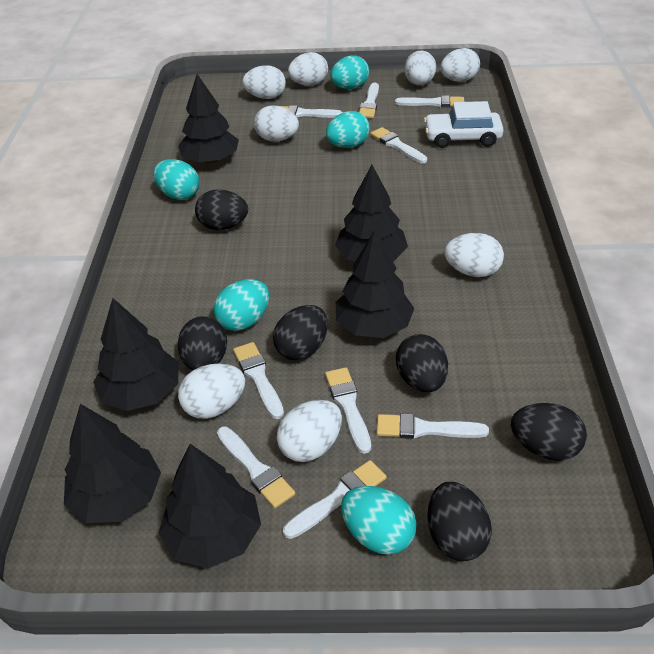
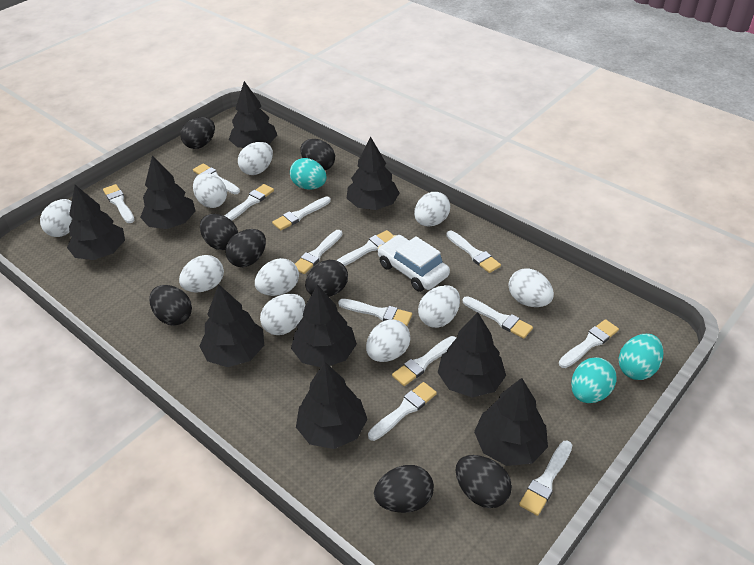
black egg: 6 -> 8
black tree: 6 -> 9
turquoise egg: 5 -> 3
white brush: 9 -> 13
white egg: 8 -> 10

